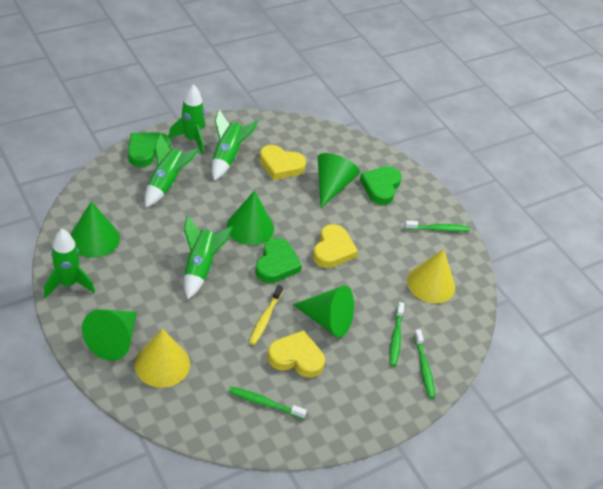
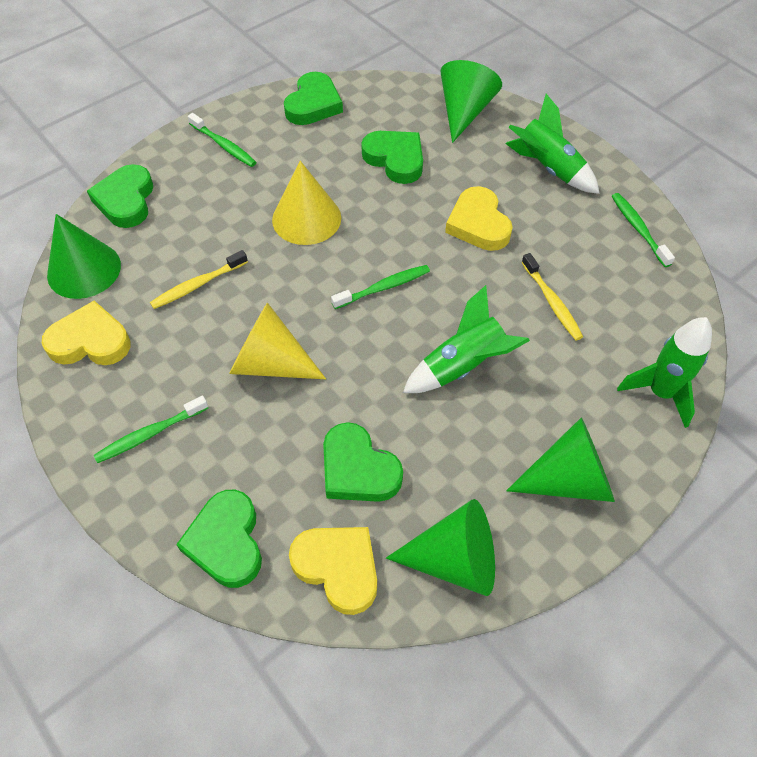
green cone: 5 -> 4
green heart: 3 -> 5
green rocket: 5 -> 3
yellow toothbrush: 1 -> 2

